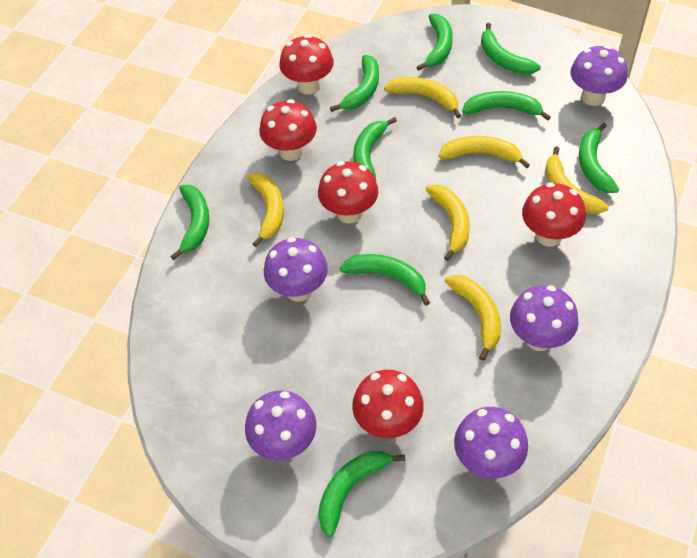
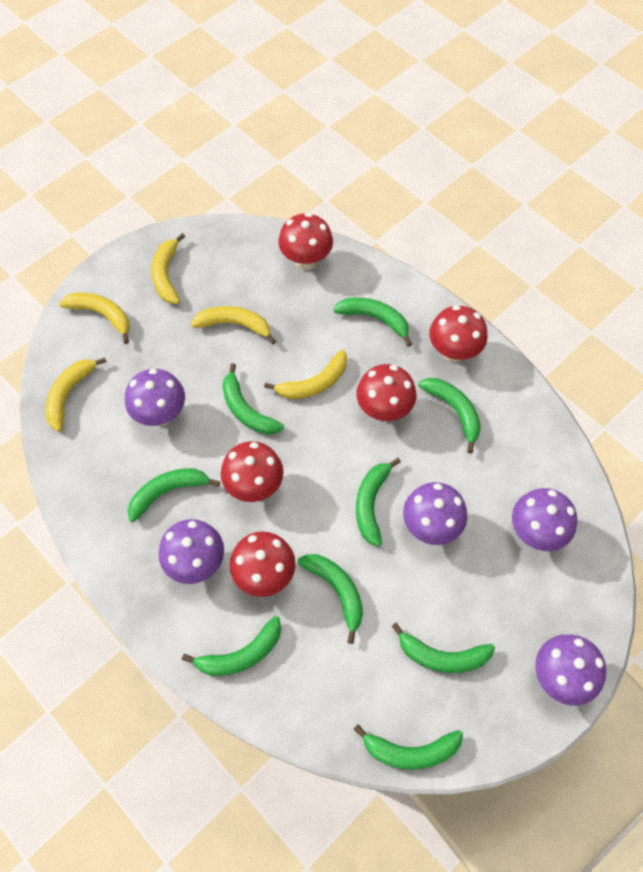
yellow banana: 6 -> 5

